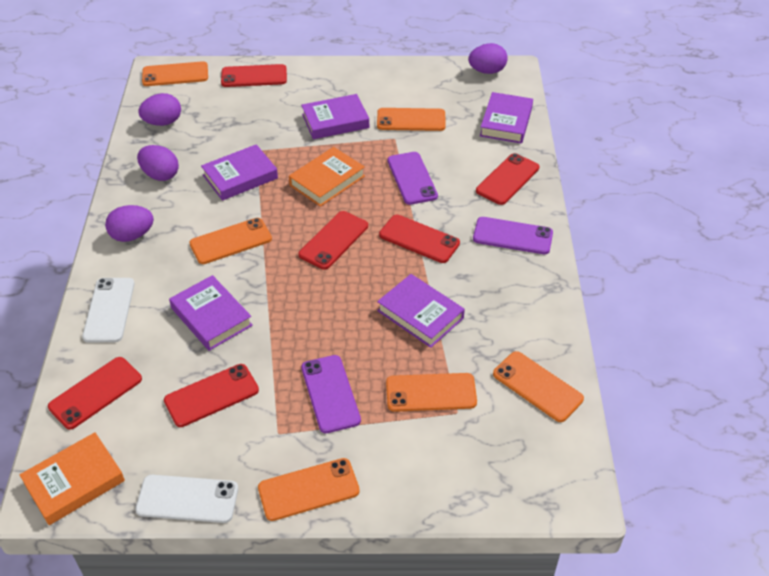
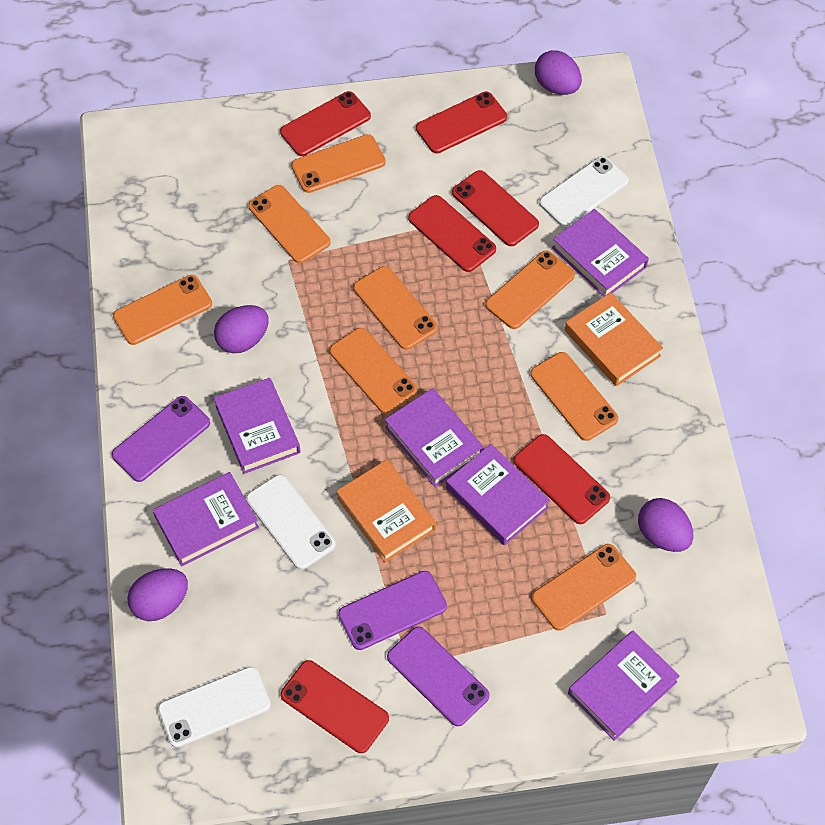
orange phone: 6 -> 8
purple book: 5 -> 6
white phone: 2 -> 3

